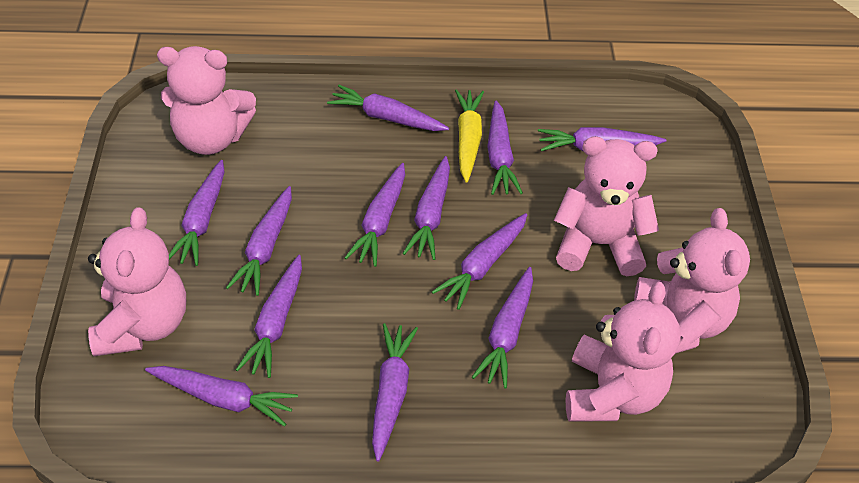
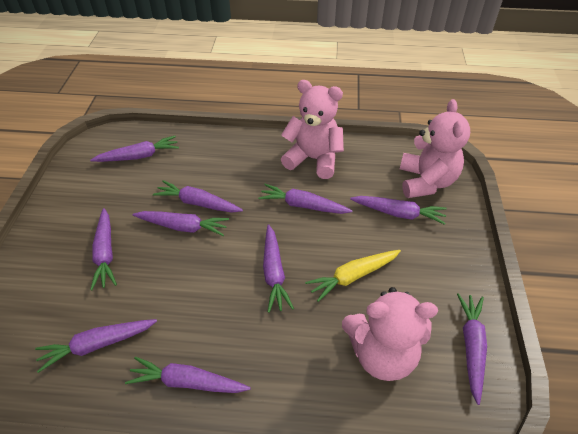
pink teddy bear: 5 -> 3
purple carrot: 12 -> 10

